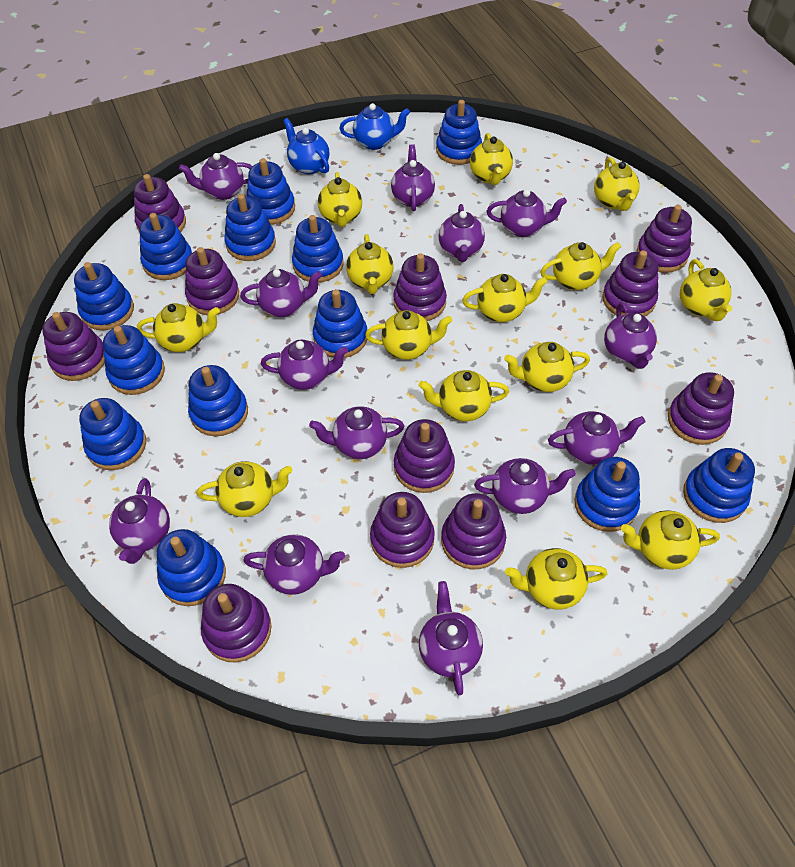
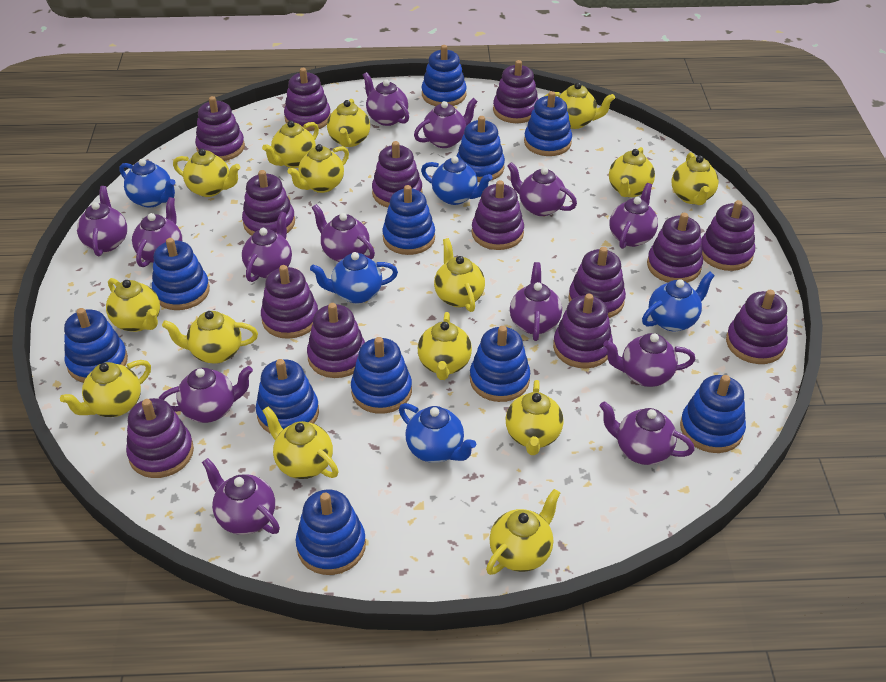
blue stacking toy: 13 -> 11
blue teapot: 2 -> 5
purple stacking toy: 11 -> 14
yellow teapot: 14 -> 15

